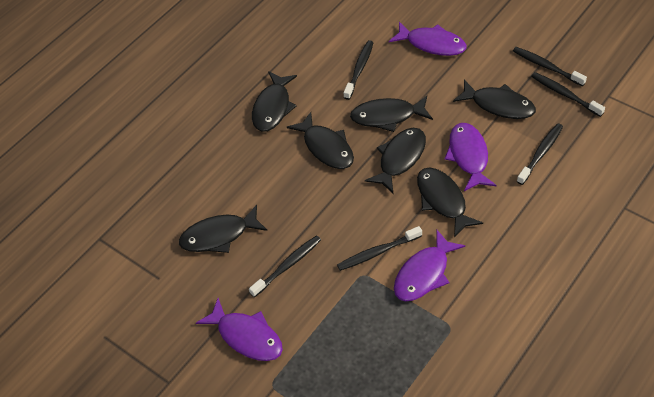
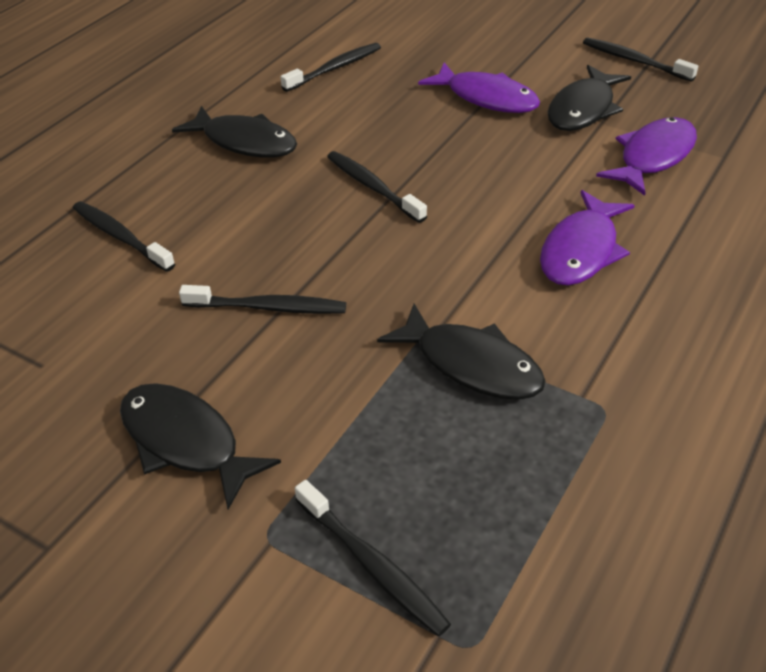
black fish: 7 -> 4
purple fish: 4 -> 3

